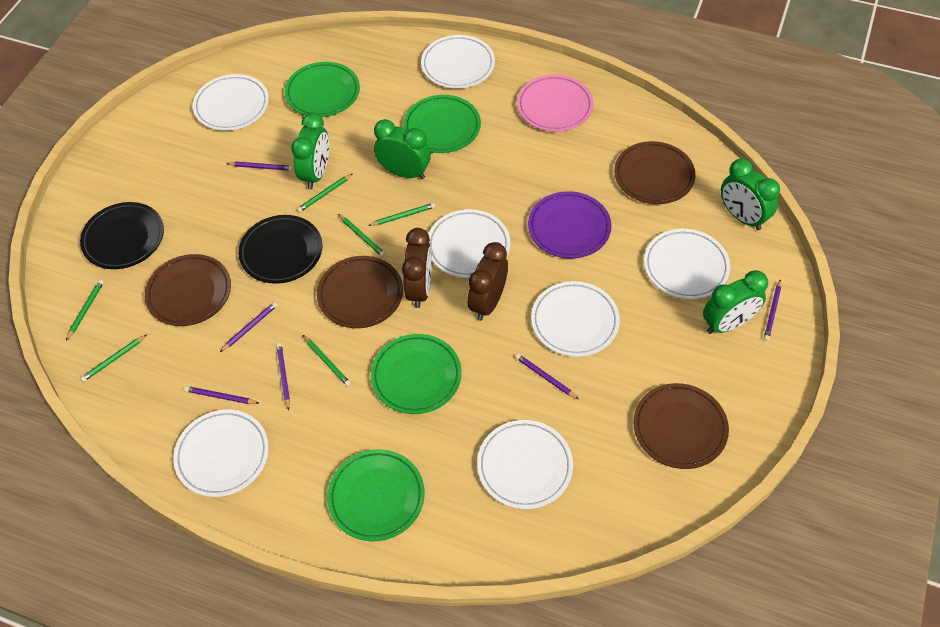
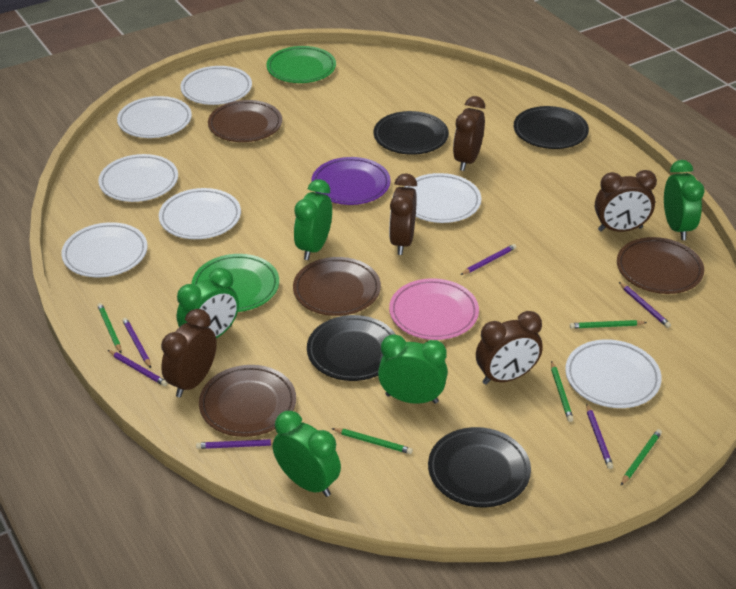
black plate: 2 -> 4
brown clock: 2 -> 5
green clock: 4 -> 5
green pencil: 6 -> 5
green plate: 4 -> 2

